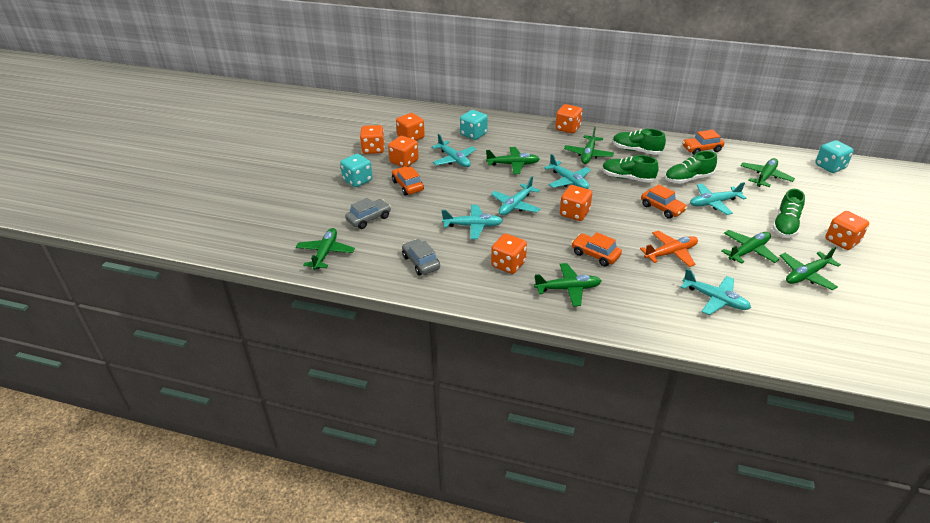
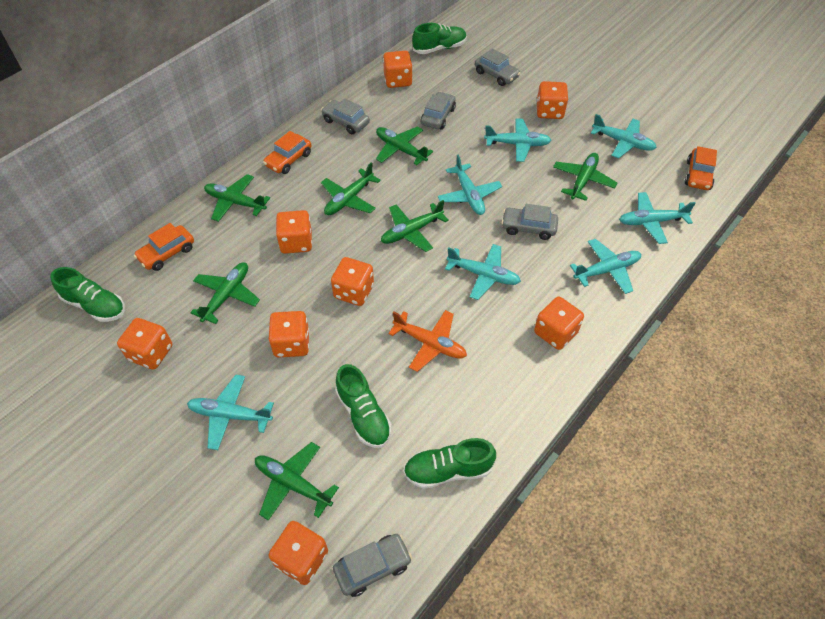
grey car: 2 -> 5
orange car: 4 -> 3
orange dice: 7 -> 8
turquoise dice: 3 -> 0
turquoise plane: 6 -> 7

